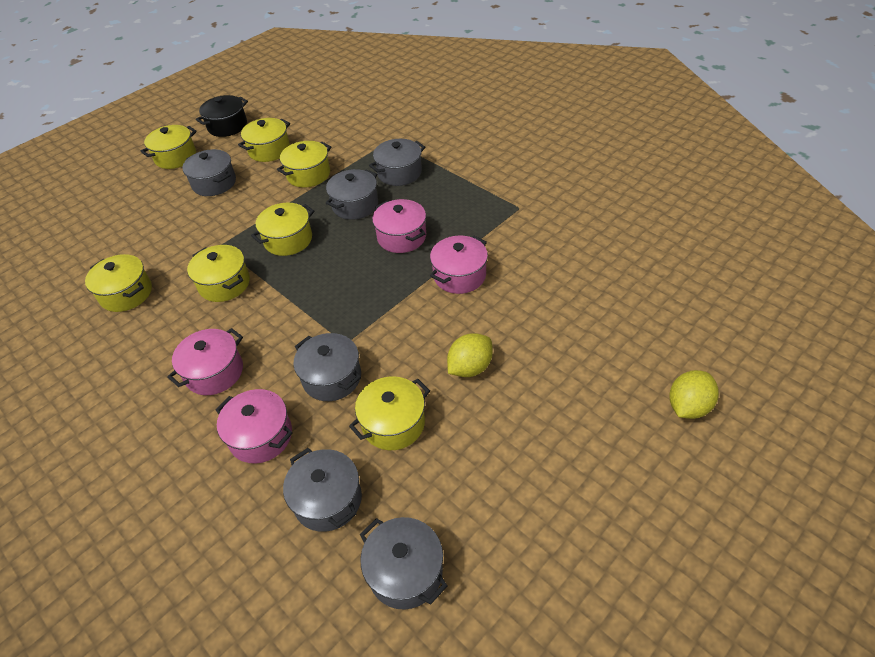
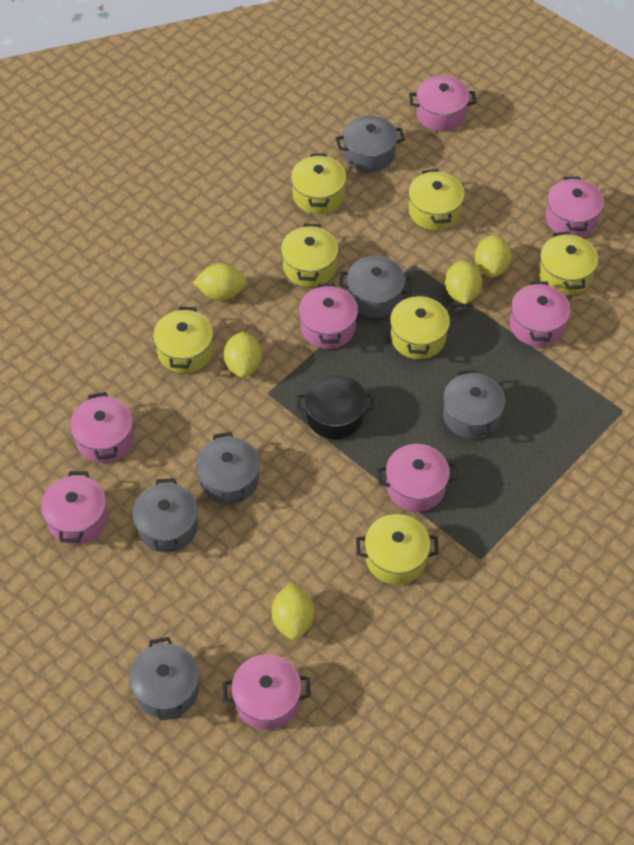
pink pot: 4 -> 8
yellow lemon: 2 -> 5

